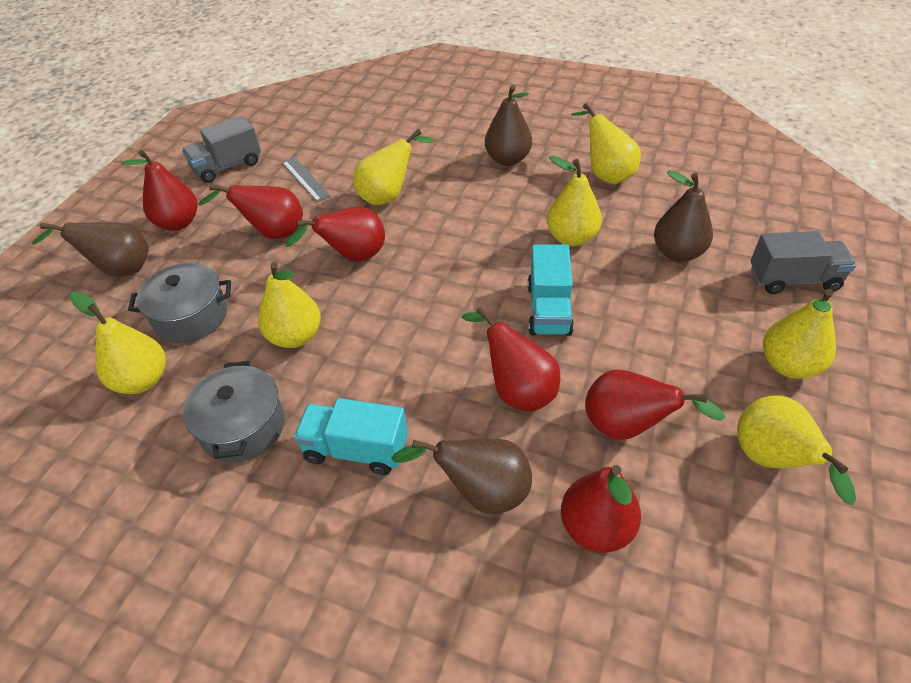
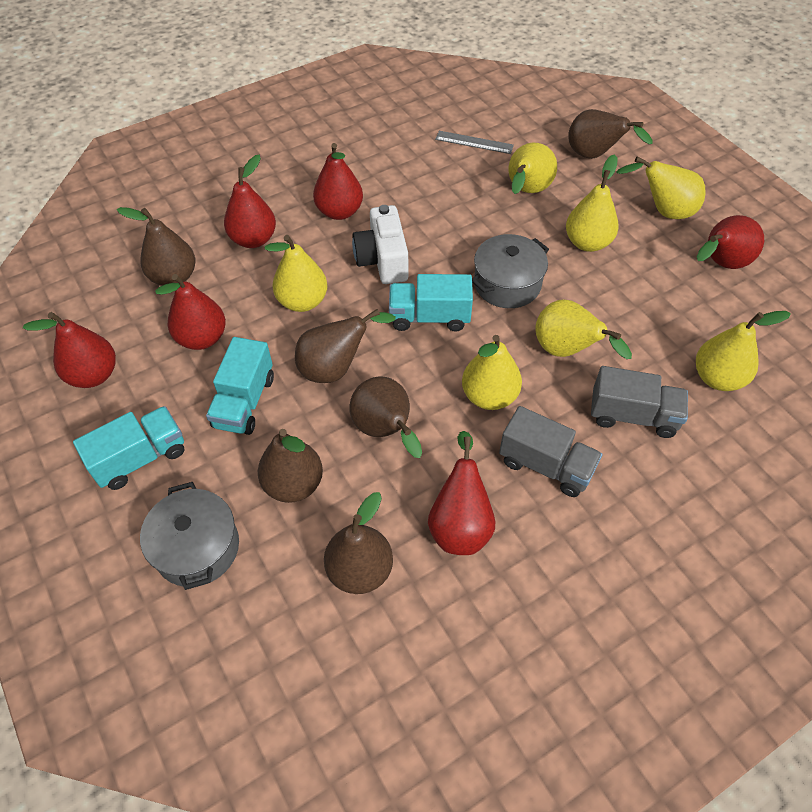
brown pear: 4 -> 6
turquoise truck: 2 -> 3
white camera: 0 -> 1

